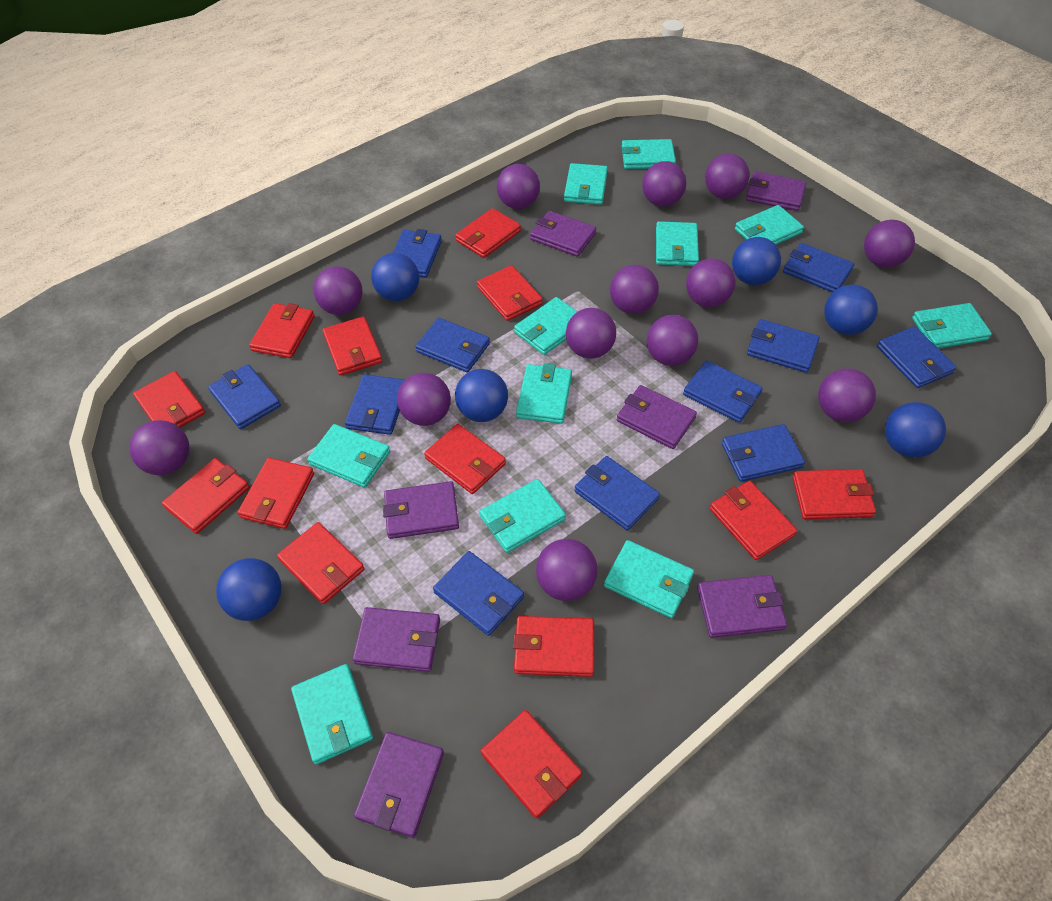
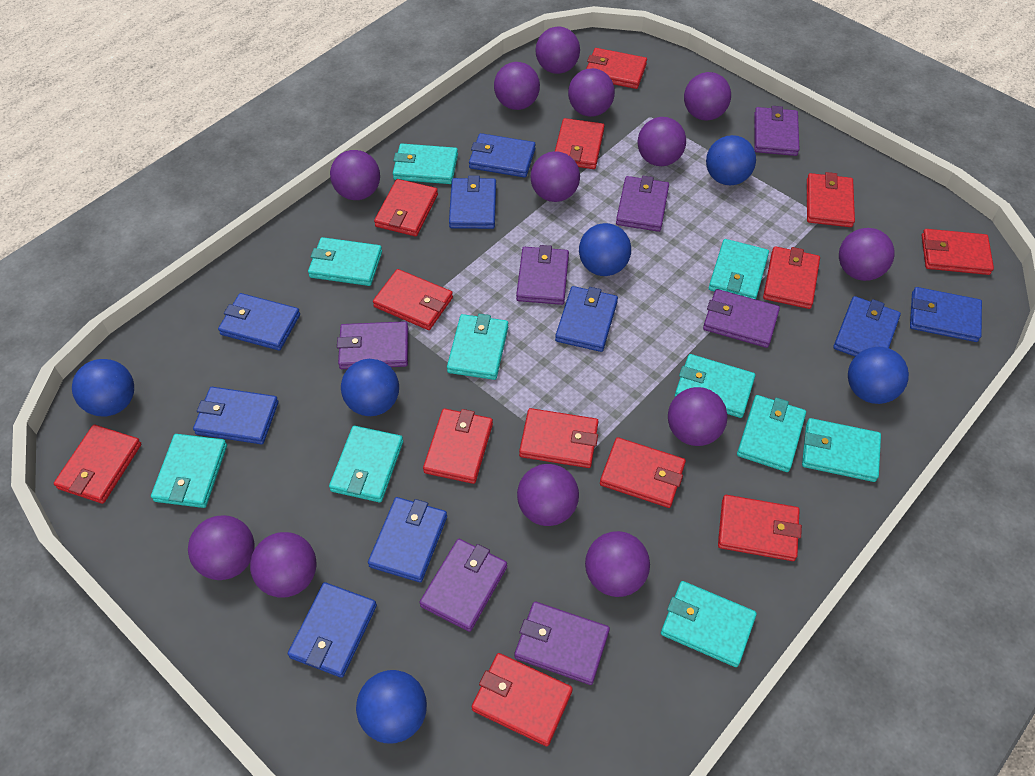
blue wallet: 11 -> 9
turquoise wallet: 11 -> 10

